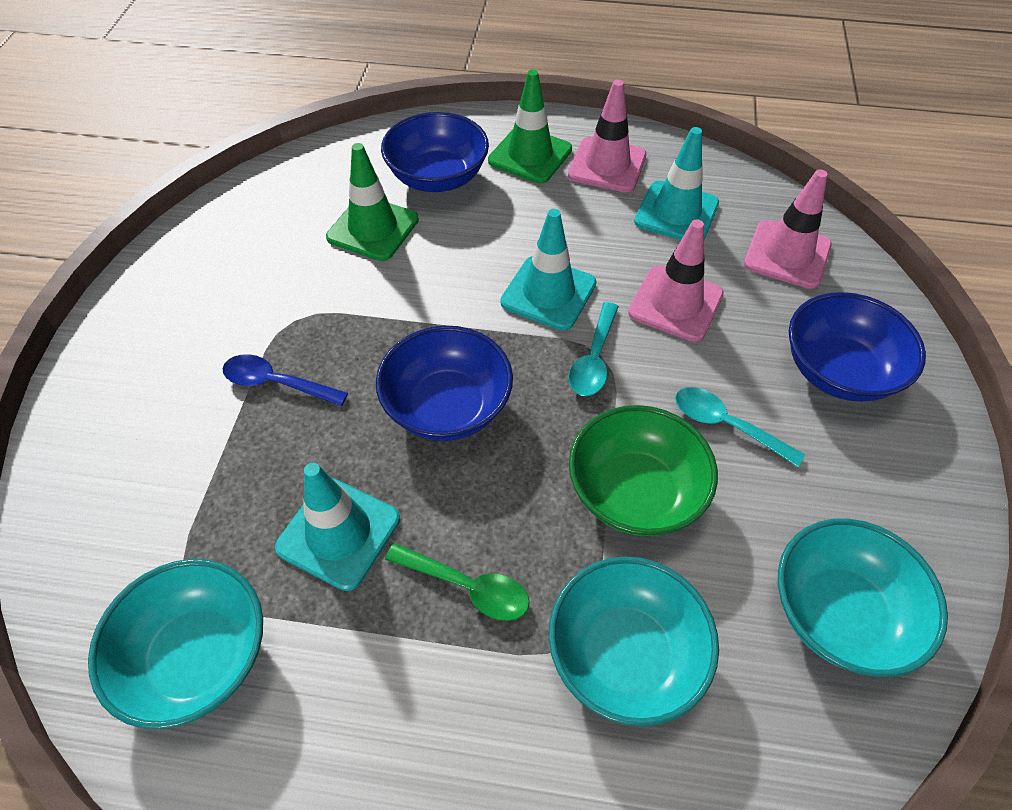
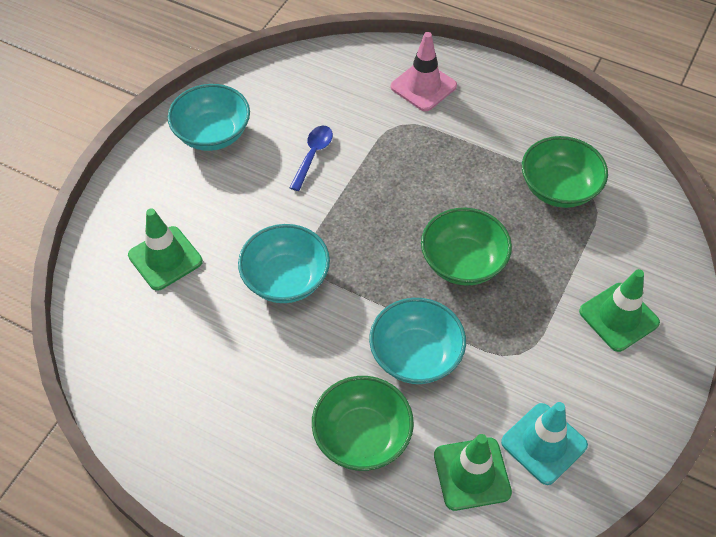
blue bowl: 3 -> 0
green bowl: 1 -> 3
green spoon: 1 -> 0
green traffic cone: 2 -> 3
pink traffic cone: 3 -> 1
turquoise spoon: 2 -> 0
turquoise traffic cone: 3 -> 1

